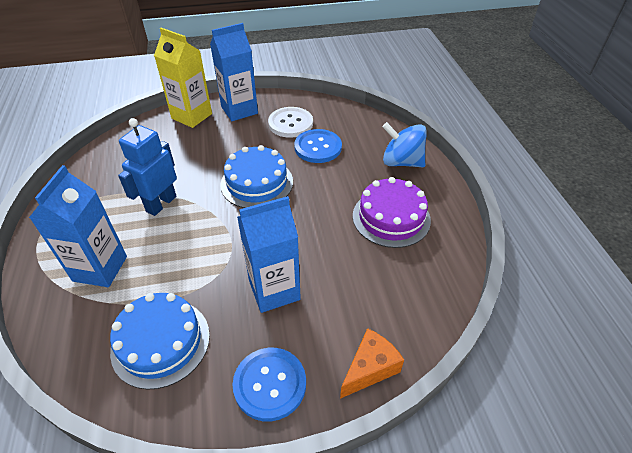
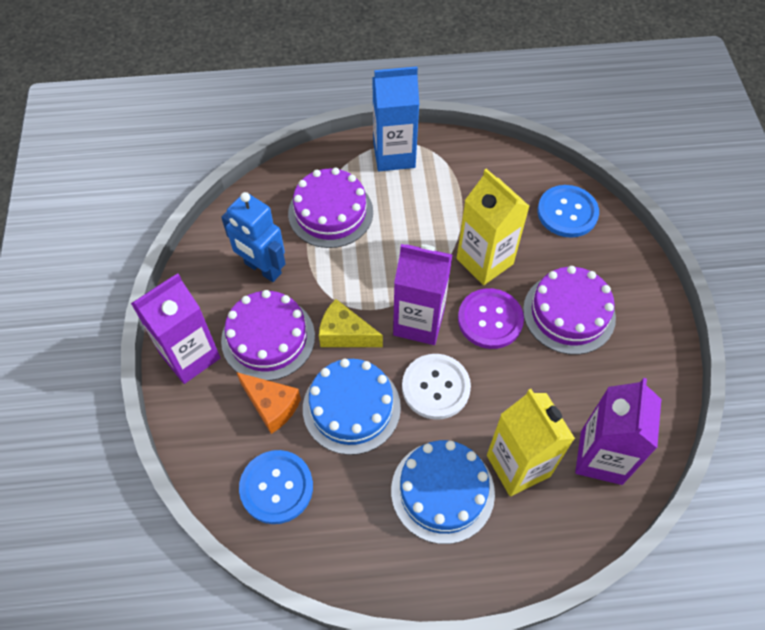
blue carton: 3 -> 1
blue spinning top: 1 -> 0
purple button: 0 -> 1
purple cake: 1 -> 3
purple carton: 0 -> 3
yellow carton: 1 -> 2
yellow cheese: 0 -> 1

